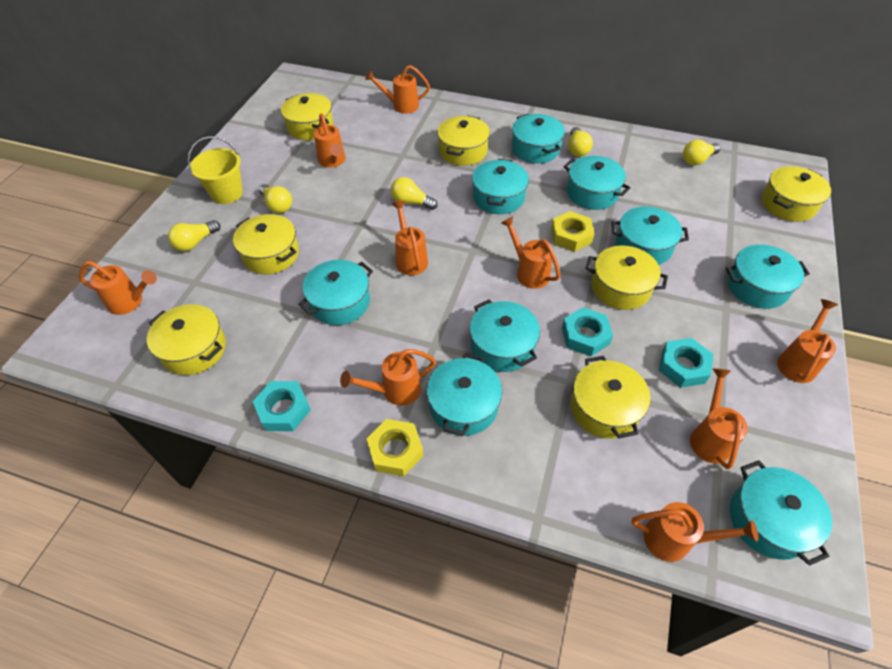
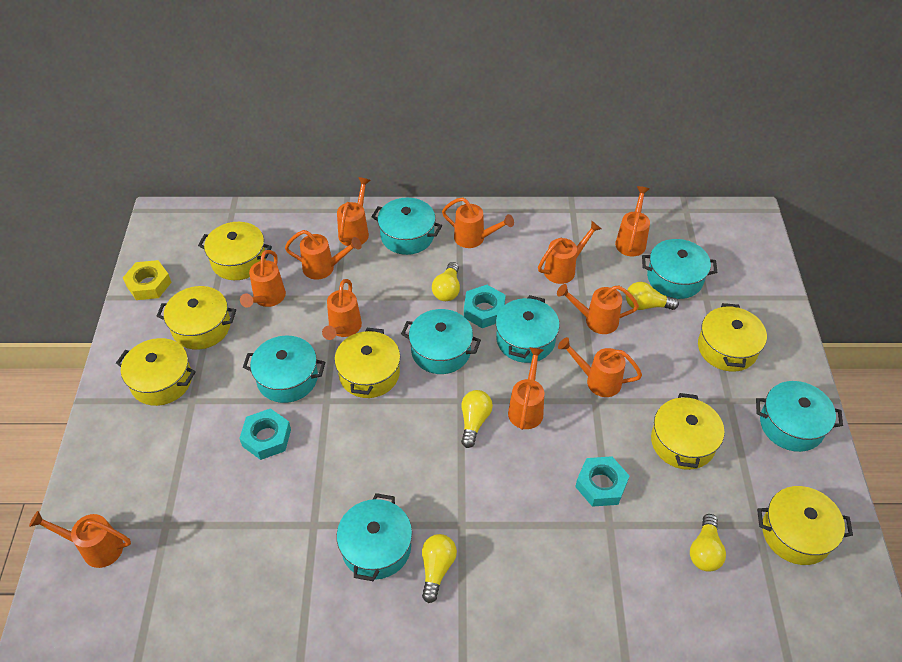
orange watering can: 9 -> 11
turquoise pot: 9 -> 7
yellow bucket: 1 -> 0
yellow nut: 2 -> 1

